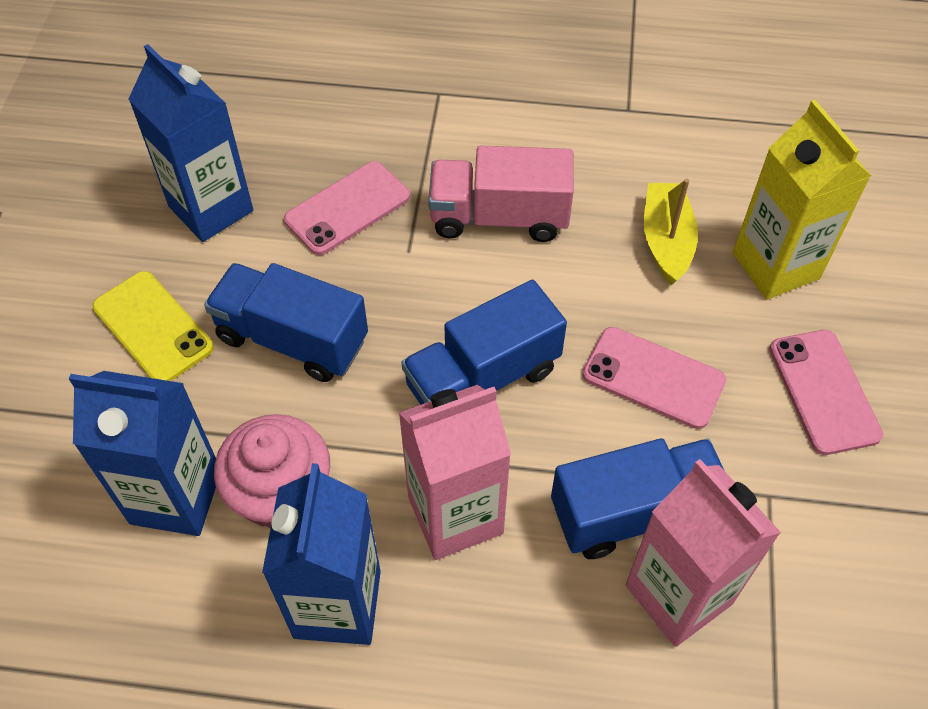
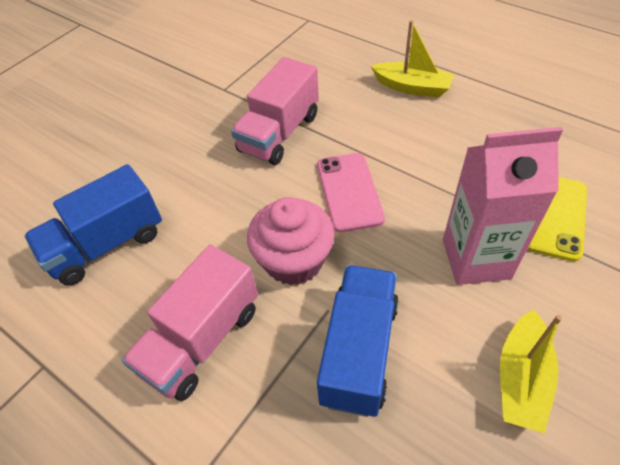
blue carton: 3 -> 0
blue truck: 3 -> 2
pink carton: 2 -> 1
pink phone: 3 -> 1
pink truck: 1 -> 2
yellow boat: 1 -> 2
yellow carton: 1 -> 0

